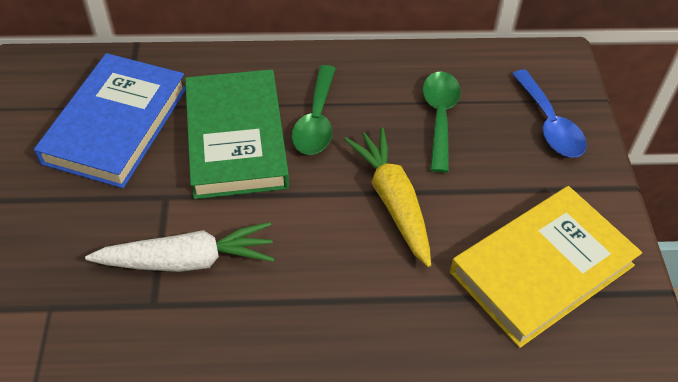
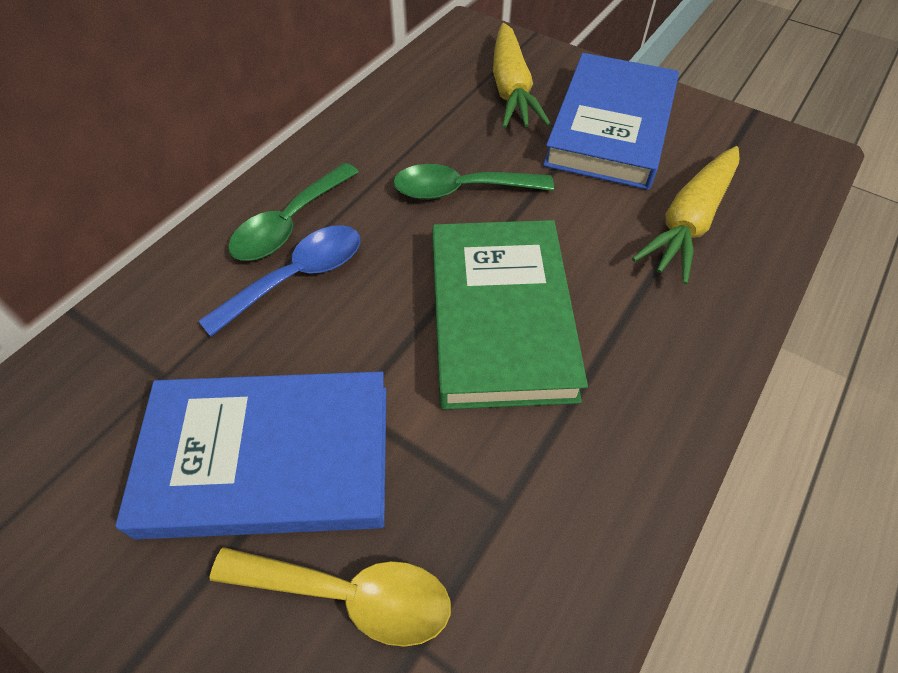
blue book: 1 -> 2
white carrot: 1 -> 0
yellow book: 1 -> 0
yellow carrot: 1 -> 2
yellow spoon: 0 -> 1

